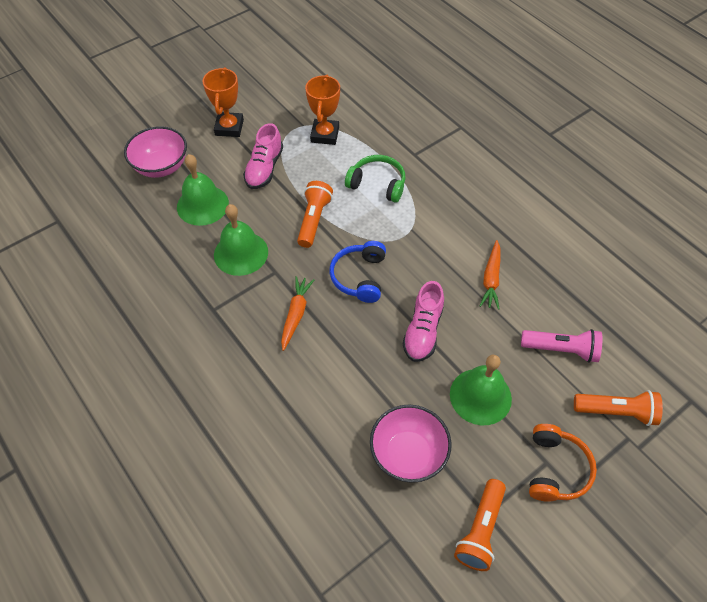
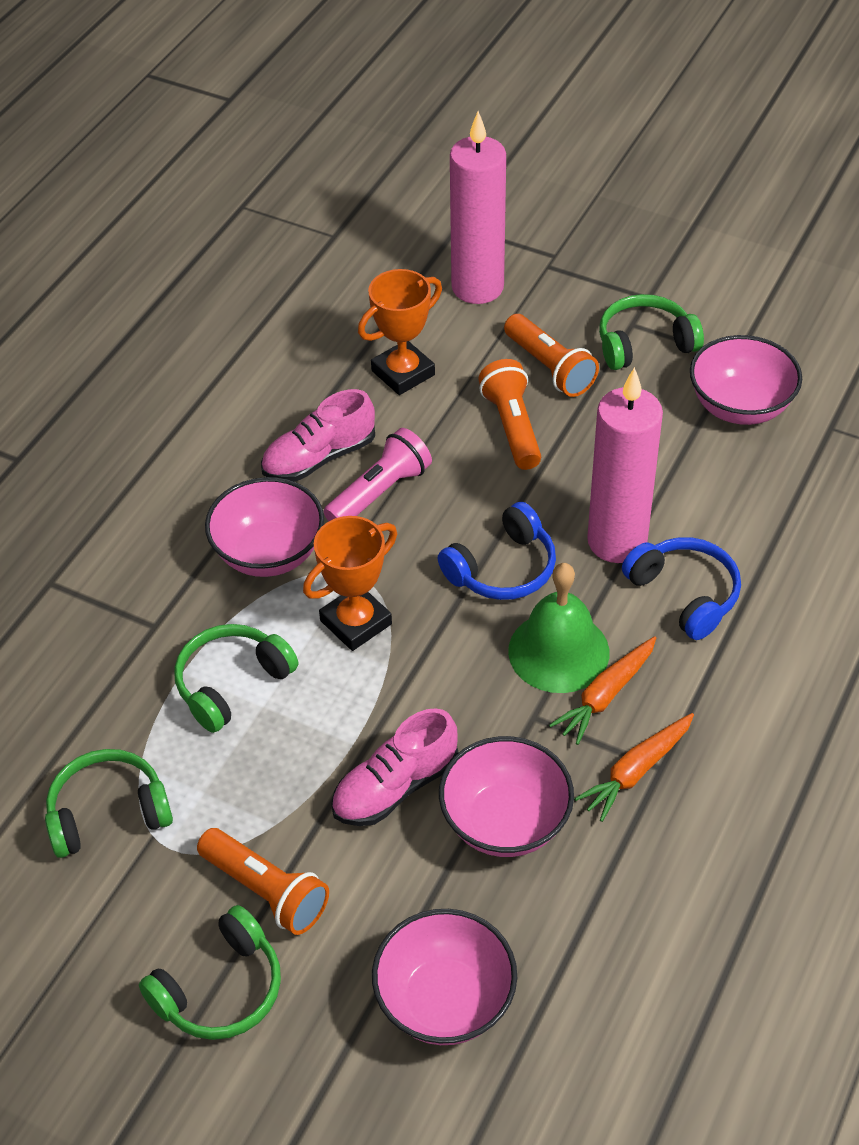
blue headphones: 1 -> 2
green bell: 3 -> 1
green headphones: 1 -> 4
orange headphones: 1 -> 0
pink bowl: 2 -> 4
pink candle: 0 -> 2

